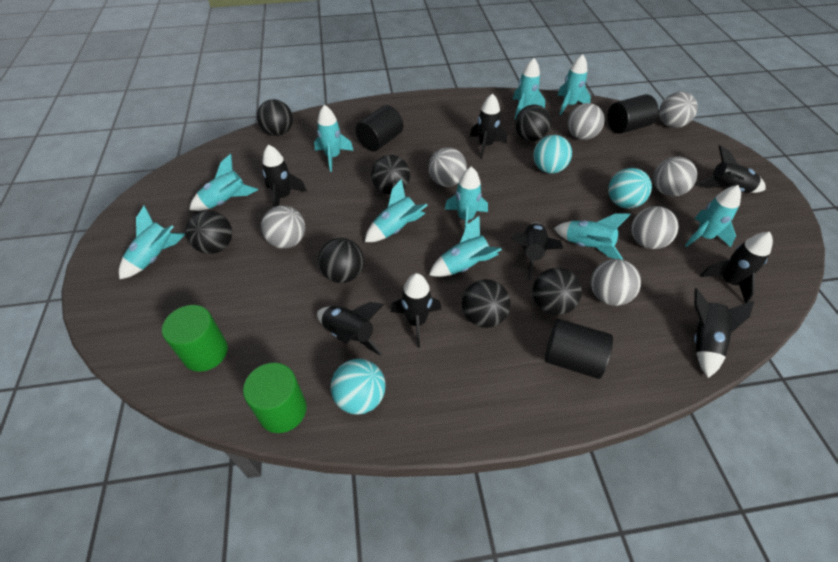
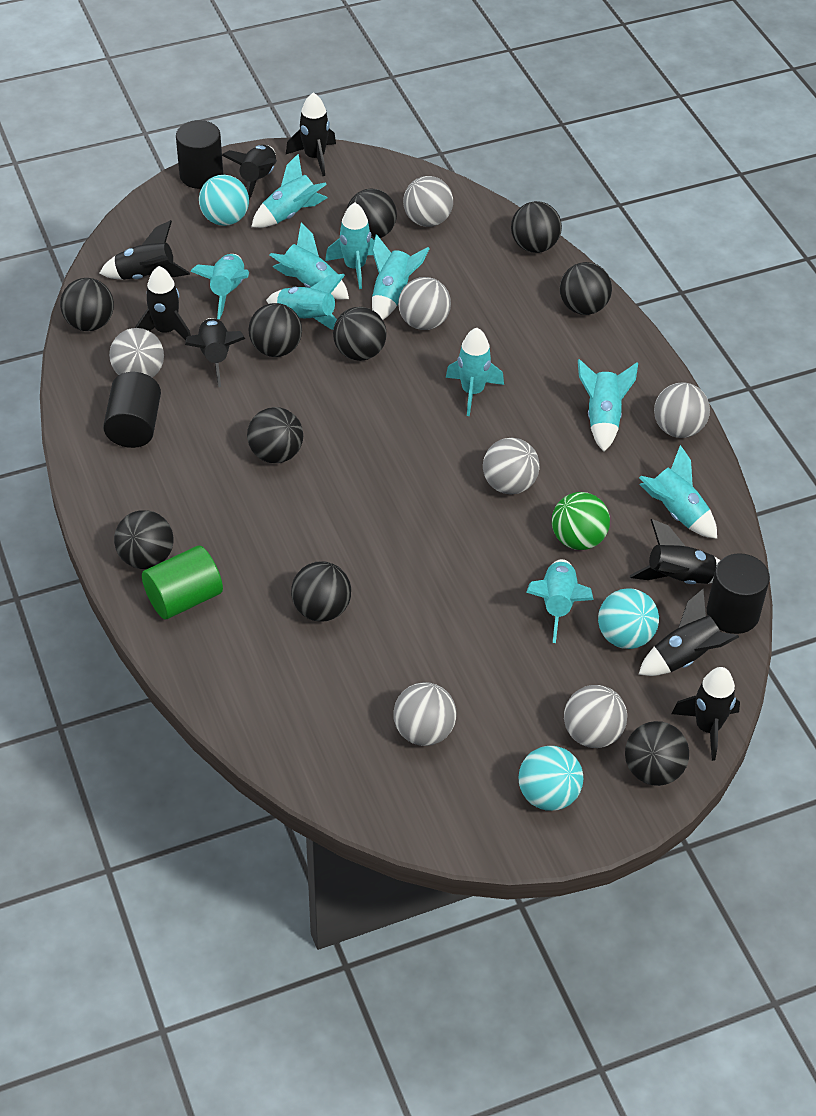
black ball: 7 -> 10
green ball: 0 -> 1
green cylinder: 2 -> 1

